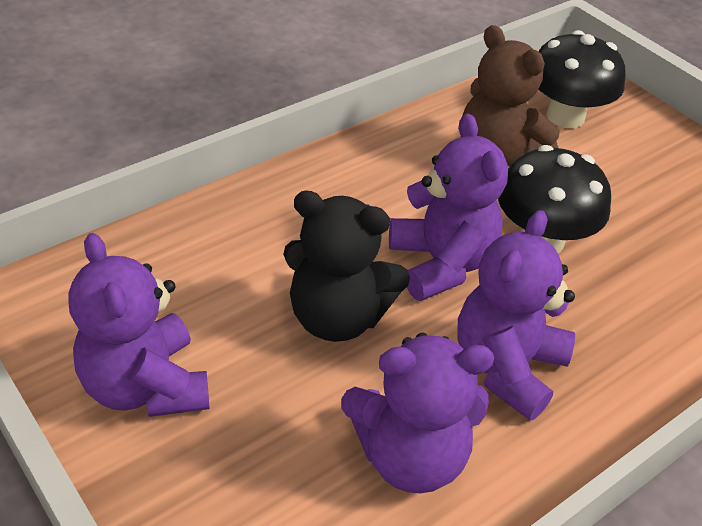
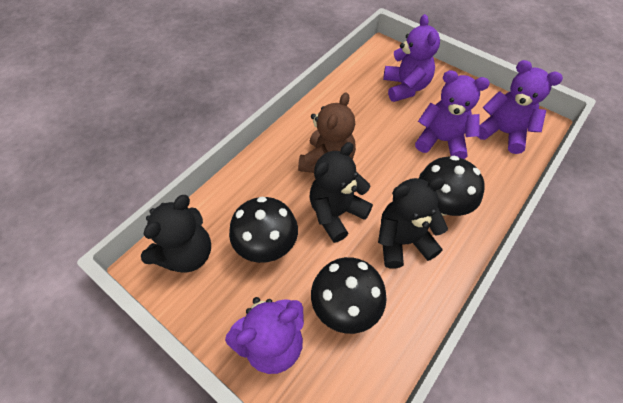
black mushroom: 2 -> 3
black teddy bear: 1 -> 3

